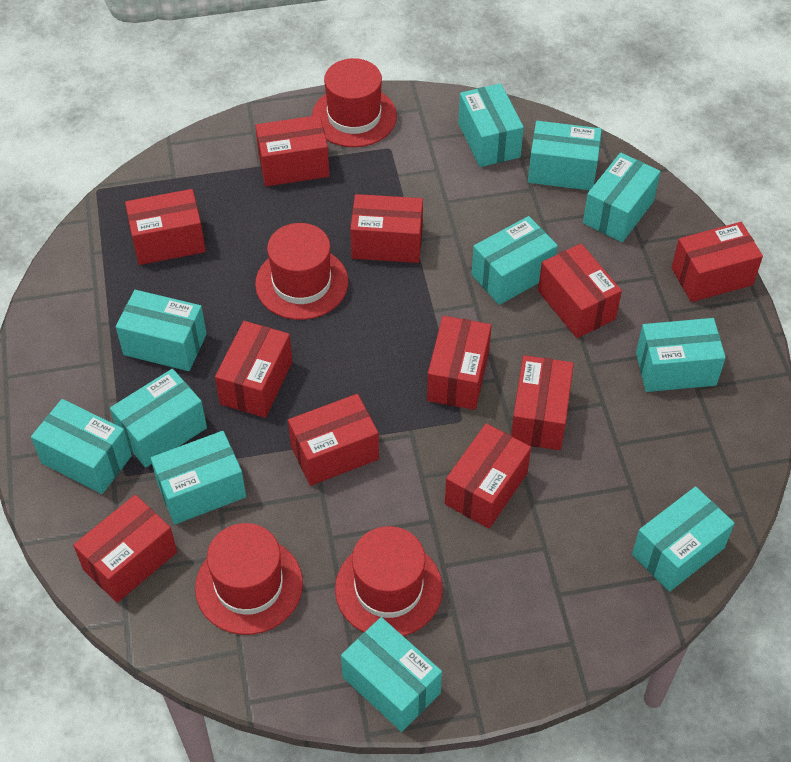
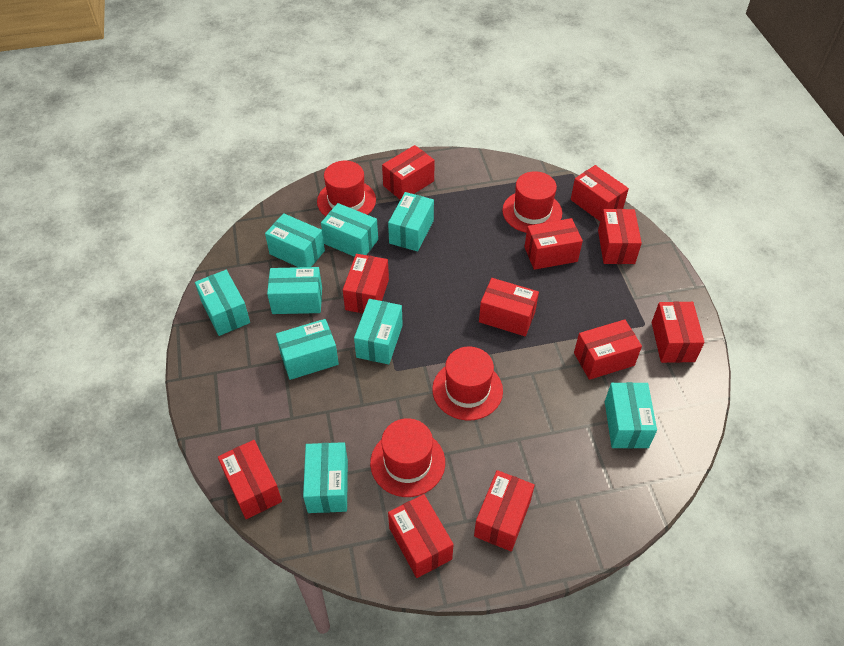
turquoise box: 11 -> 9

